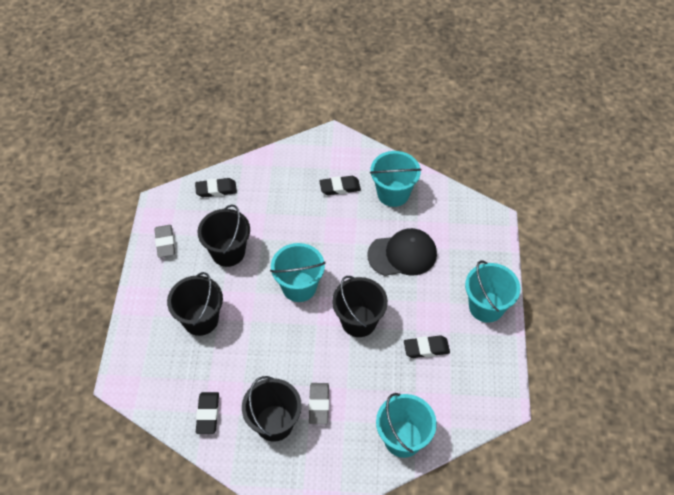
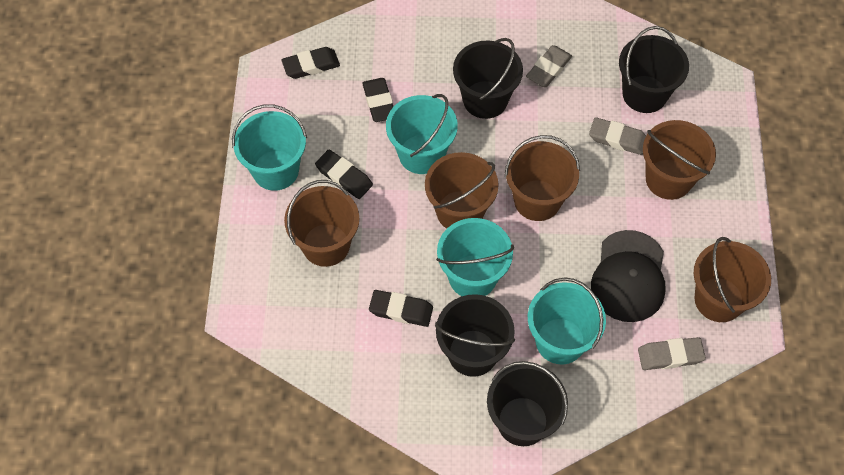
brown bucket: 0 -> 5
grey eraser: 2 -> 3

